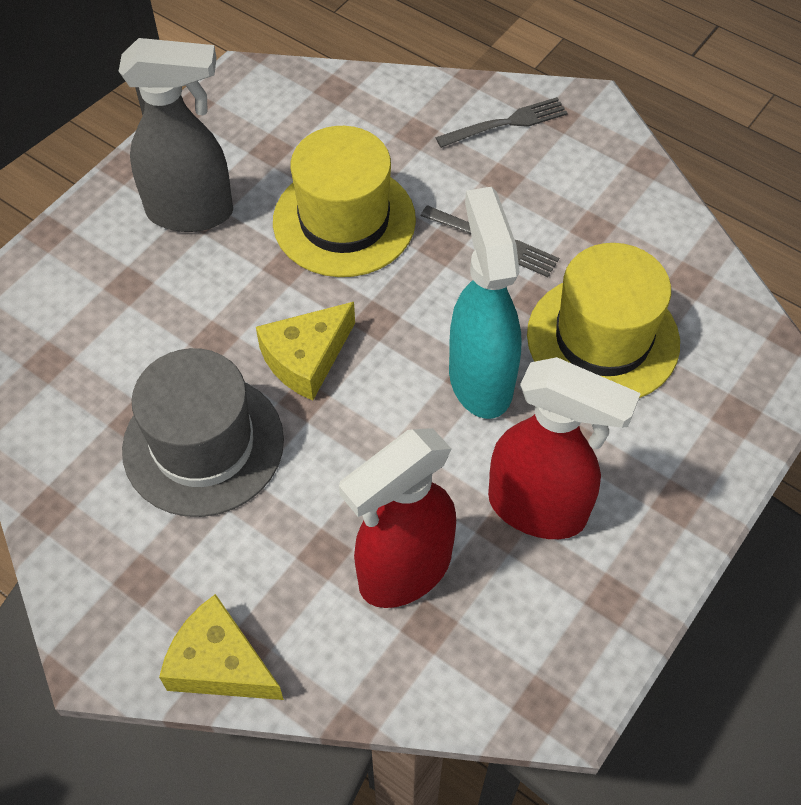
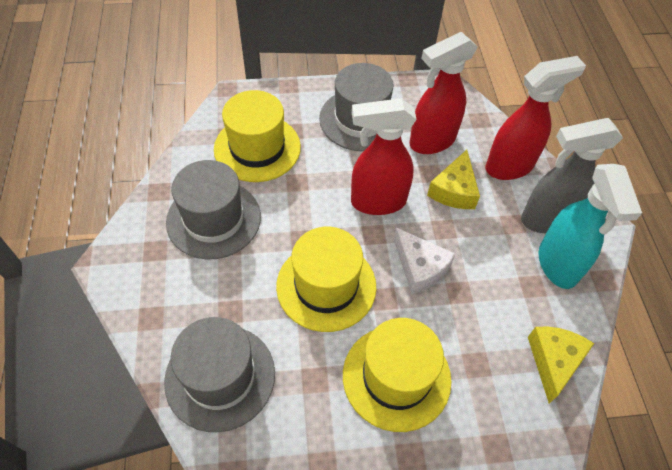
grey fork: 2 -> 0
grey hat: 1 -> 3
red spray bottle: 2 -> 3
white cheese: 0 -> 1
yellow hat: 2 -> 3

